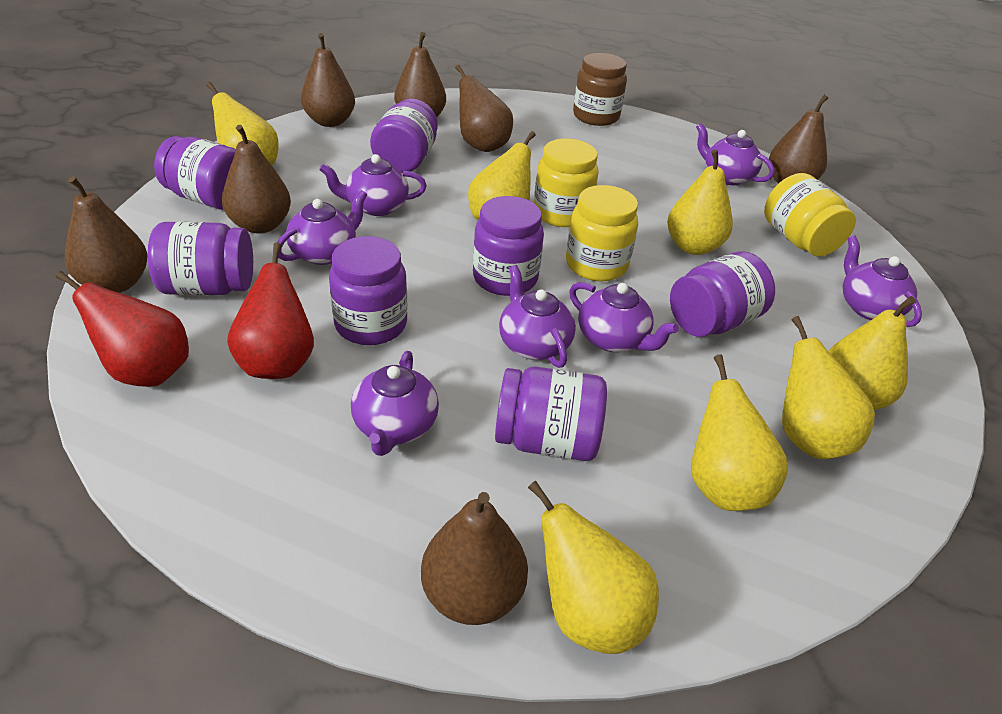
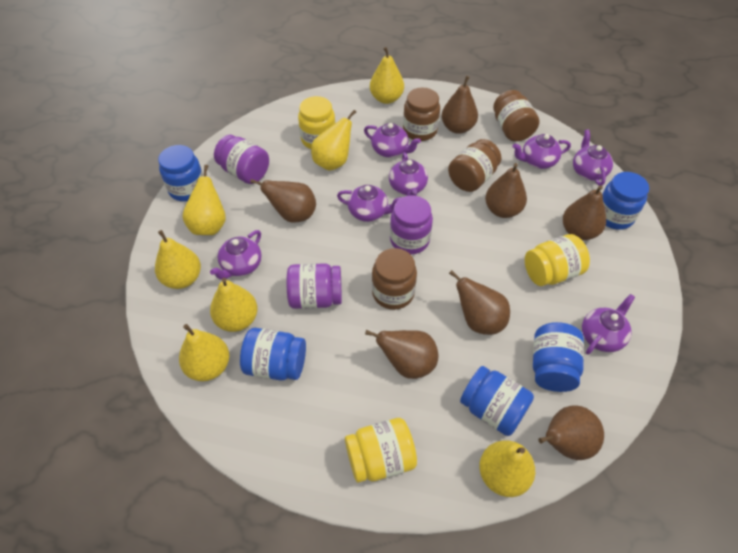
blue jar: 0 -> 5
brown jar: 1 -> 4
purple jar: 7 -> 3
red pear: 2 -> 0

